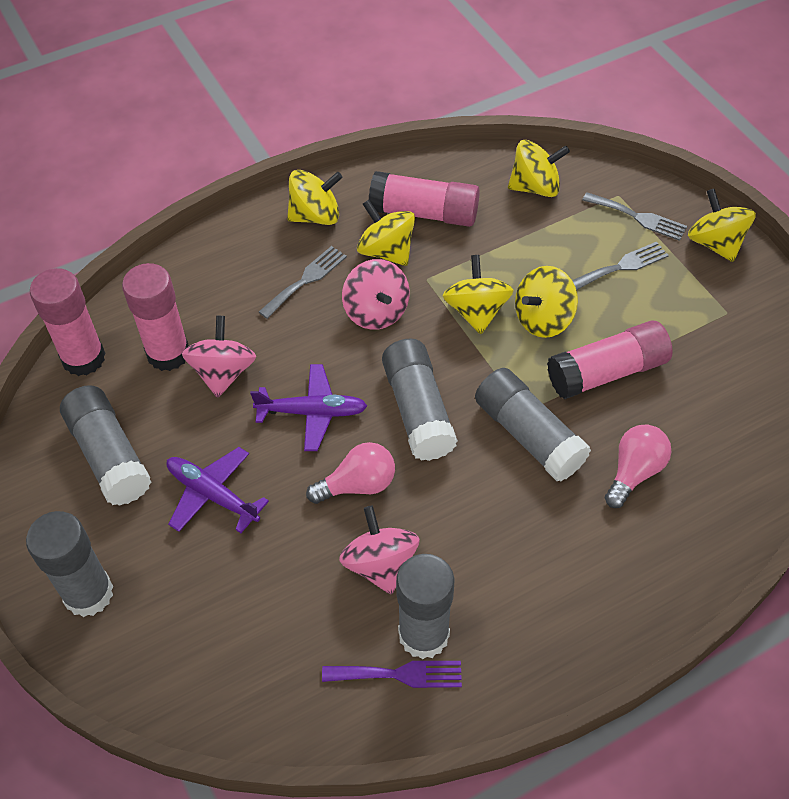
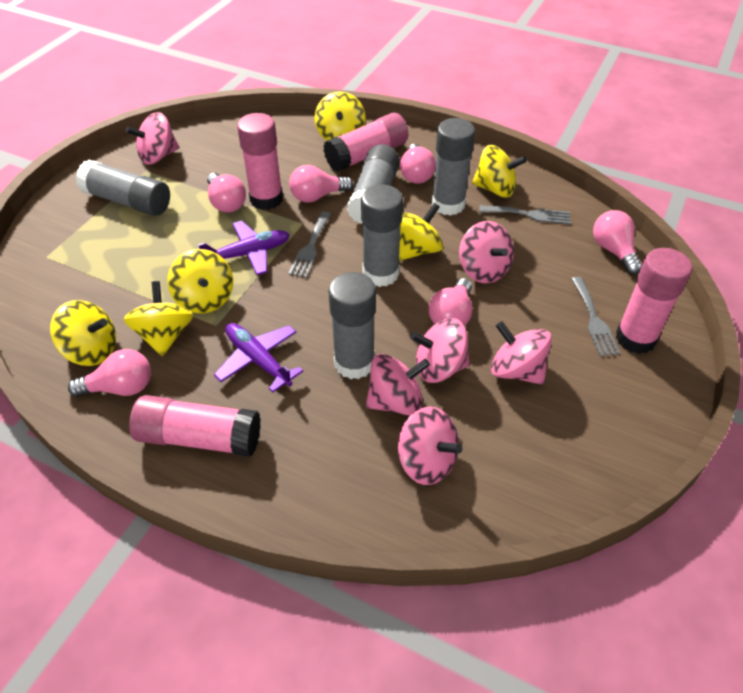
pink light bulb: 2 -> 6
pink spinning top: 3 -> 6
purple fork: 1 -> 0

